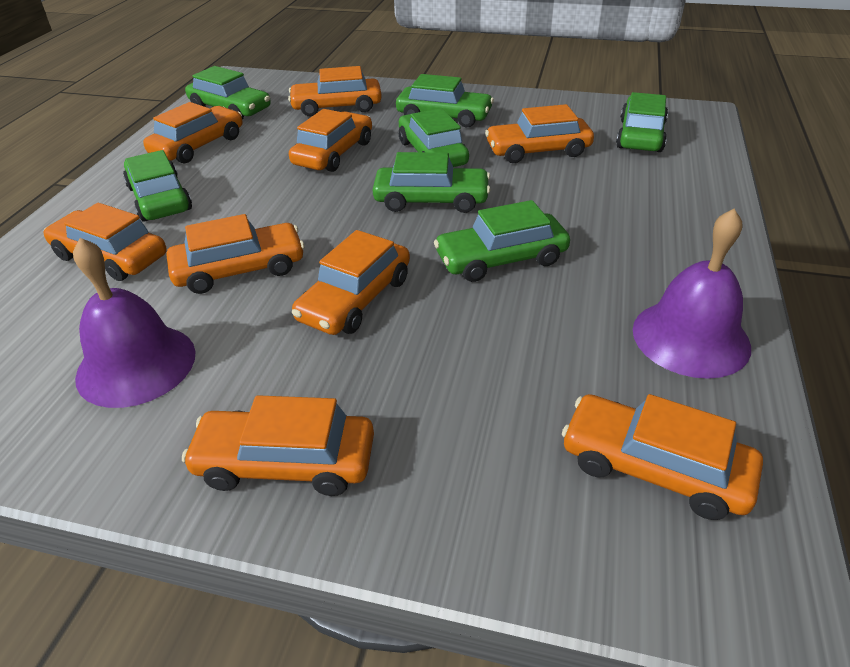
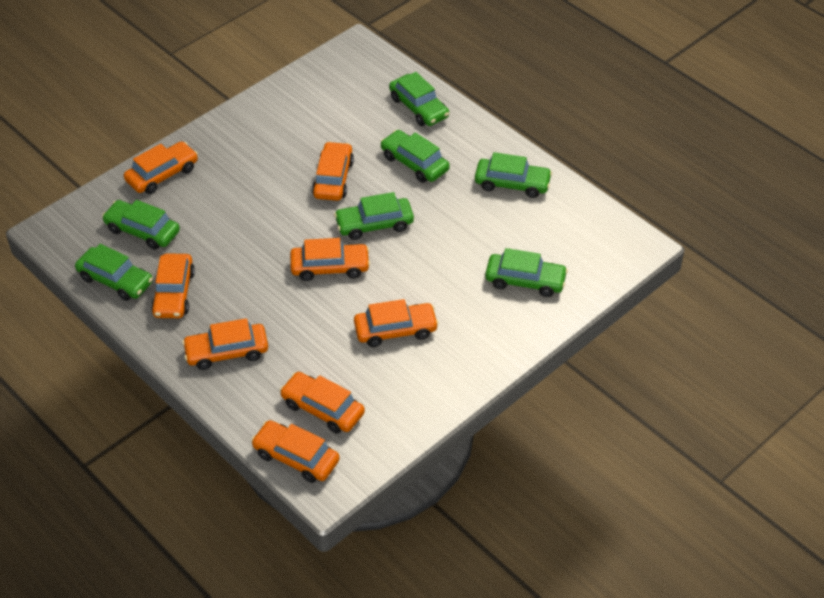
orange car: 9 -> 8
purple bell: 2 -> 0

